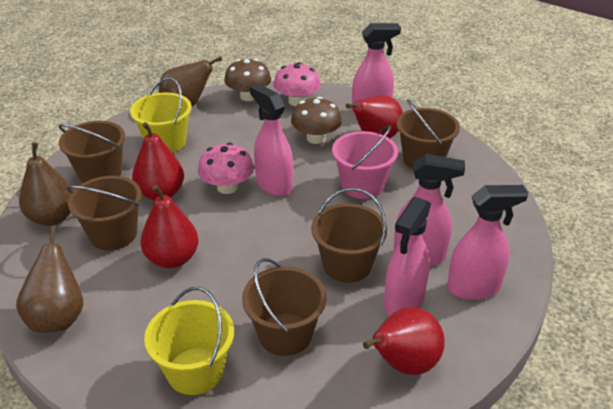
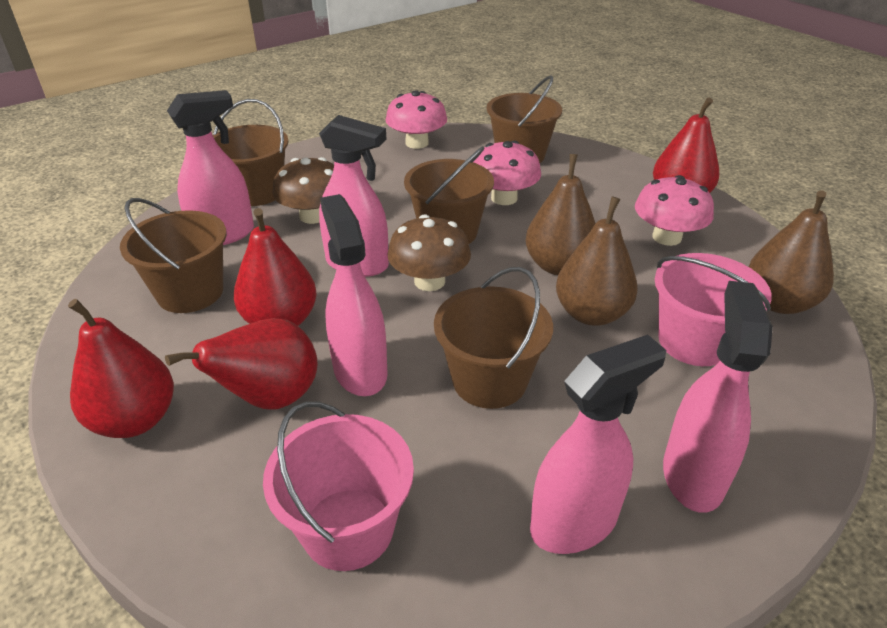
pink bucket: 1 -> 2
pink mushroom: 2 -> 3
yellow bucket: 2 -> 0

